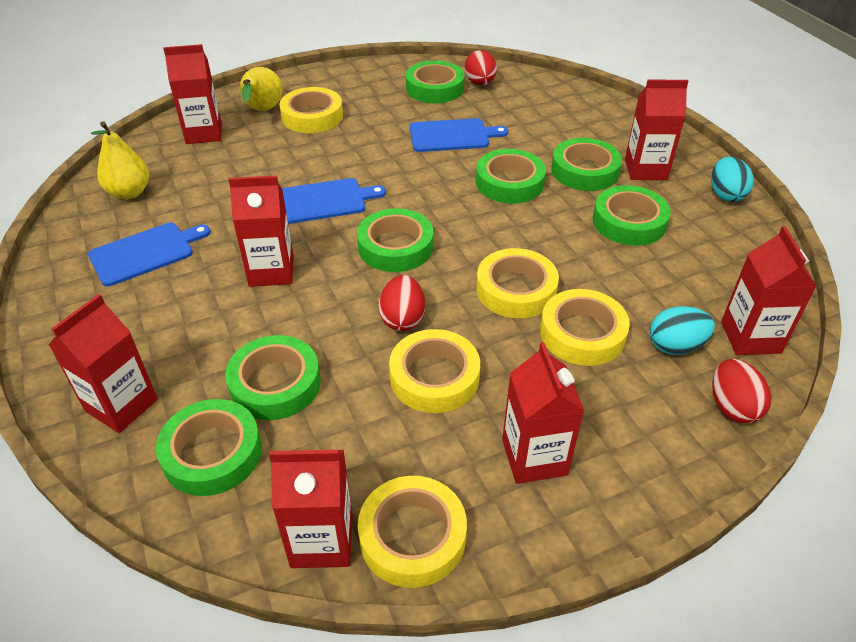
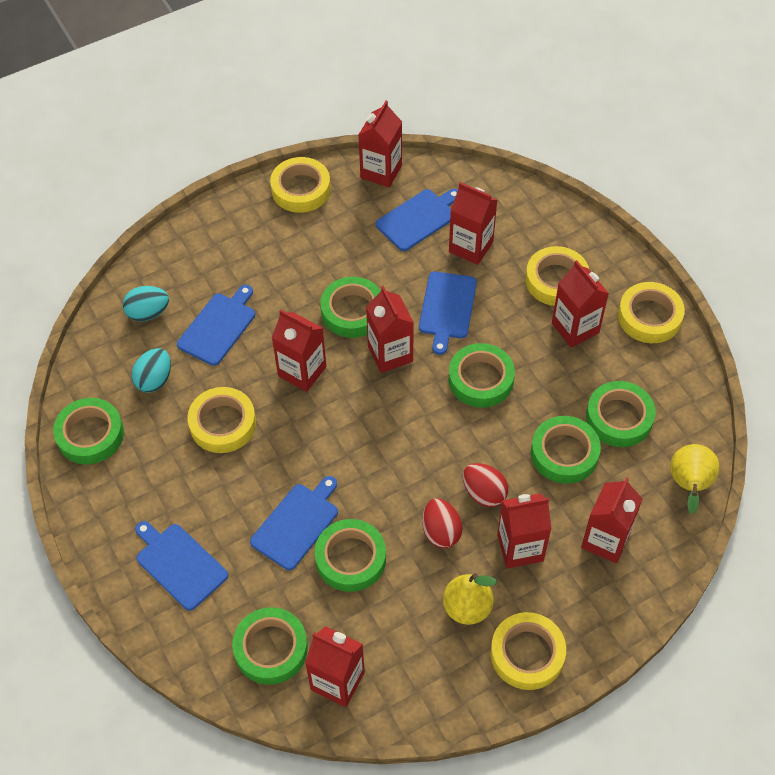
blue cutting board: 3 -> 5
red carton: 7 -> 8
red egg: 3 -> 2

